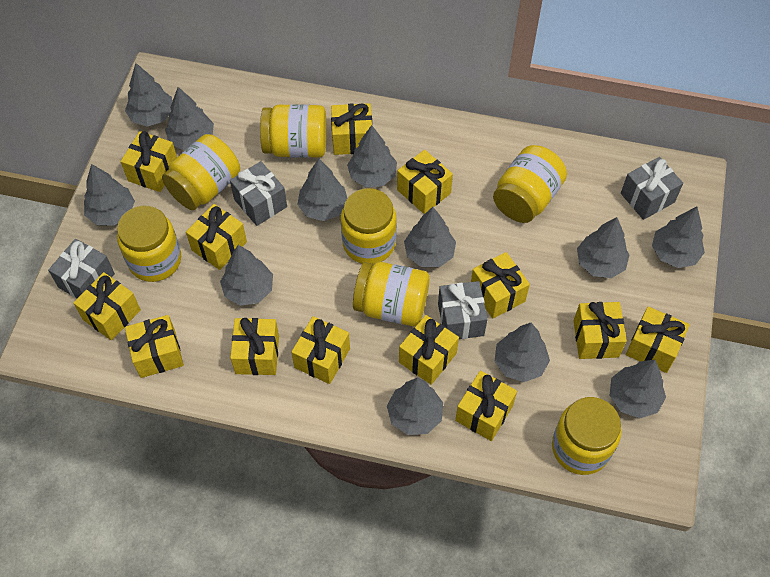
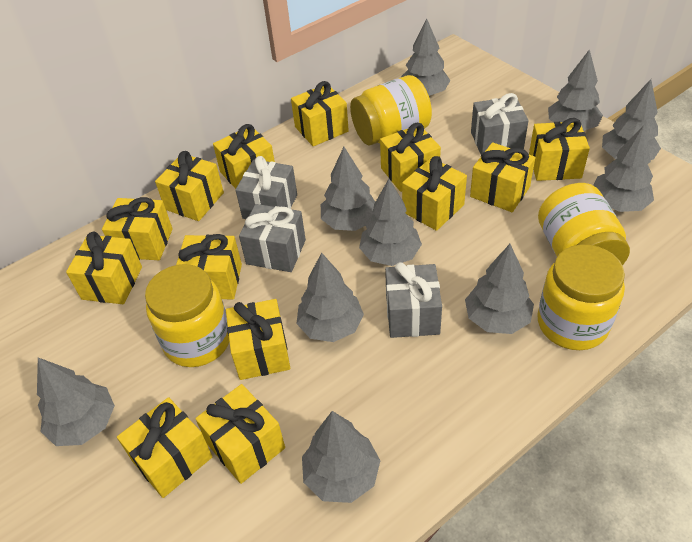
grey tree: 12 -> 10
yellow jar: 7 -> 4

